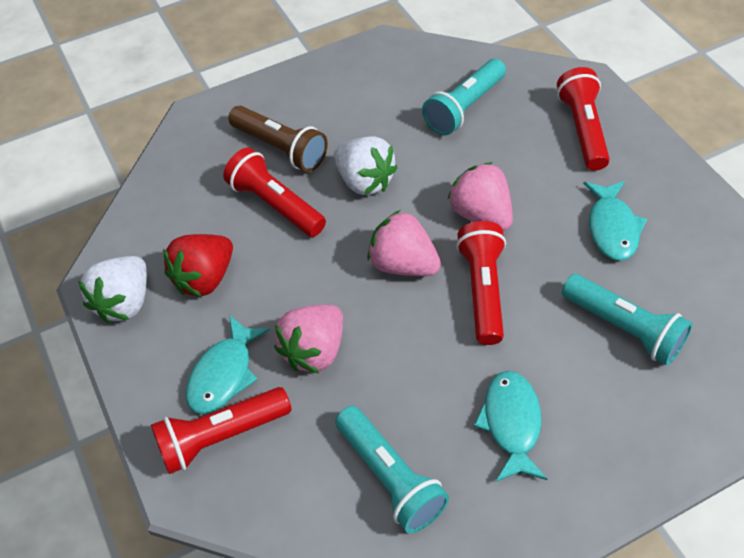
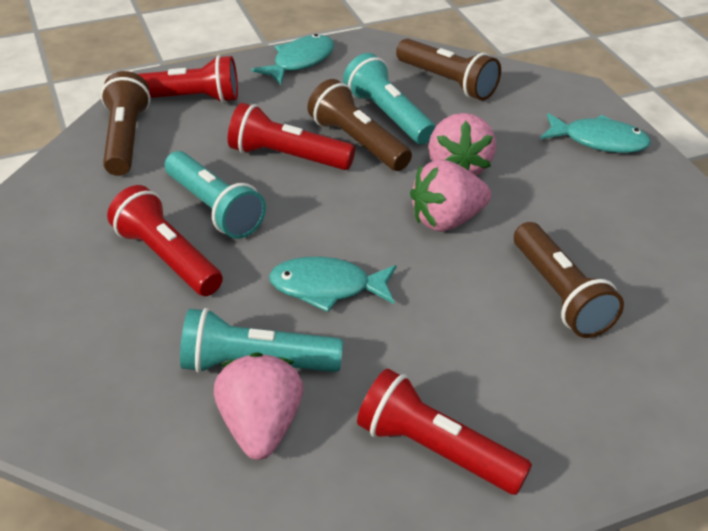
brown flashlight: 1 -> 4
red strawberry: 1 -> 0
white strawberry: 2 -> 0

